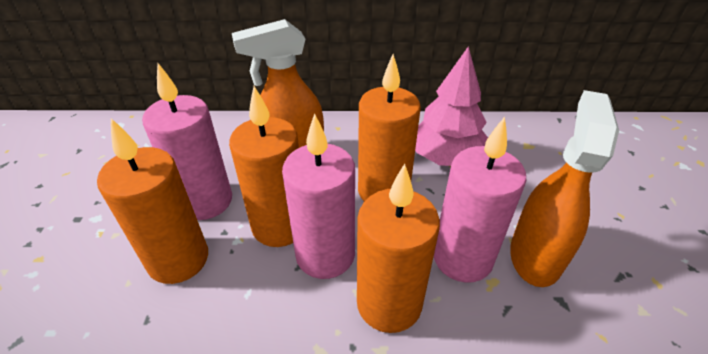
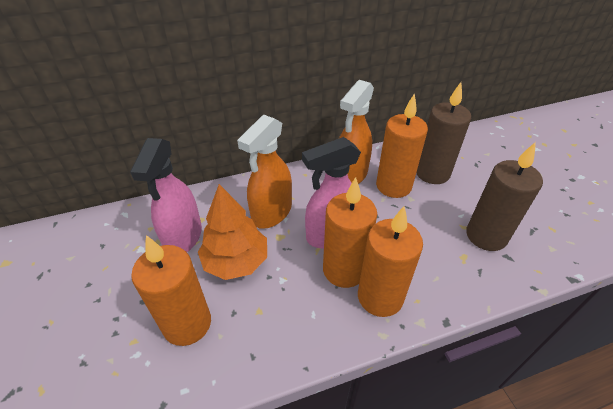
brown candle: 0 -> 2
orange tree: 0 -> 1
pink candle: 3 -> 0
pink spray bottle: 0 -> 2
pink tree: 1 -> 0

